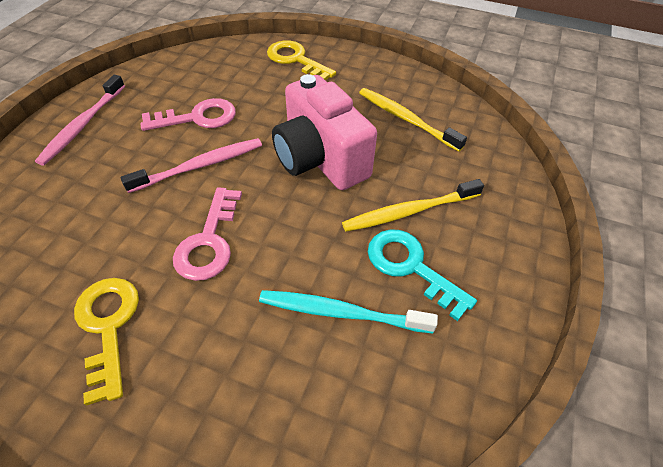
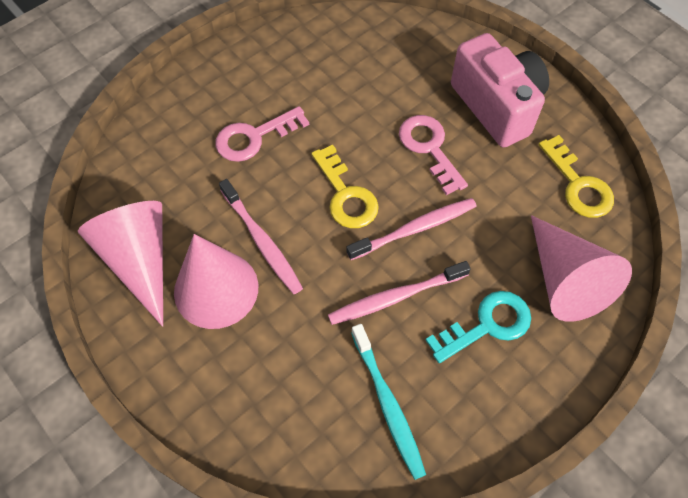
pink cone: 0 -> 3
pink toothbrush: 2 -> 3
yellow toothbrush: 2 -> 0

